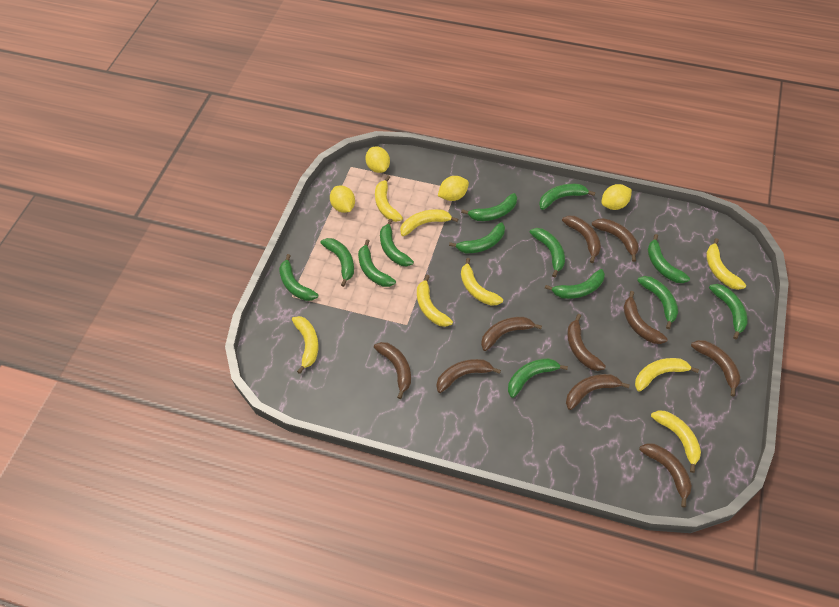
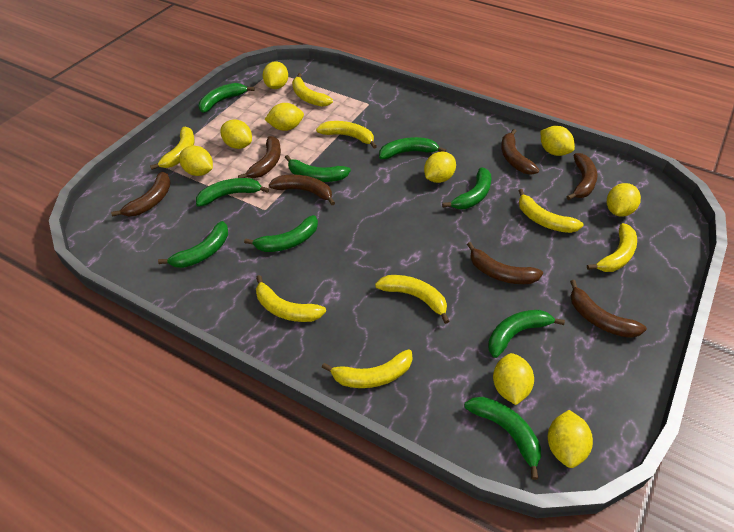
brown banana: 10 -> 7
green banana: 13 -> 9
yellow lemon: 4 -> 9

